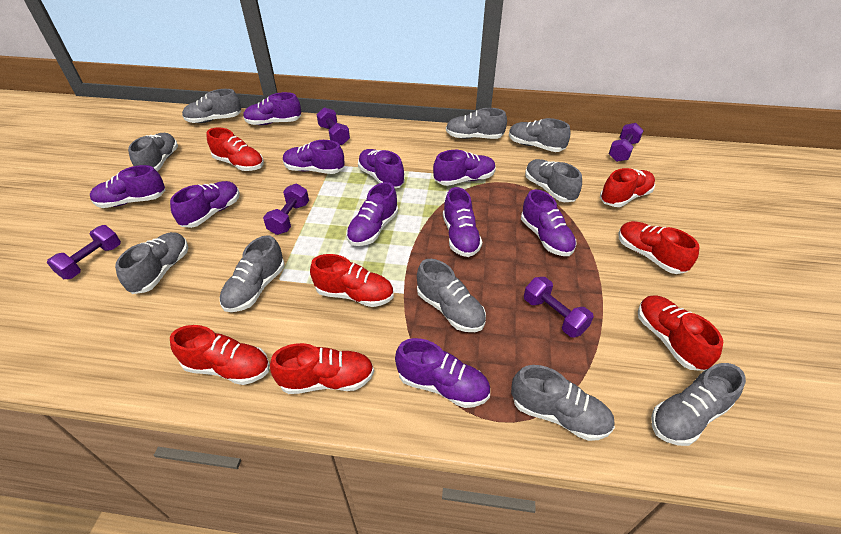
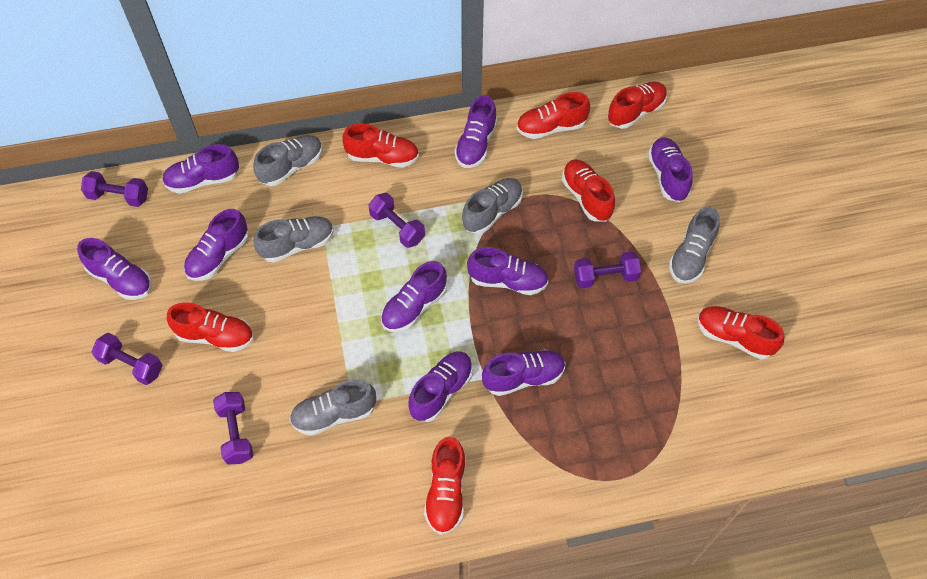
grey shoe: 10 -> 5
purple shoe: 10 -> 9

